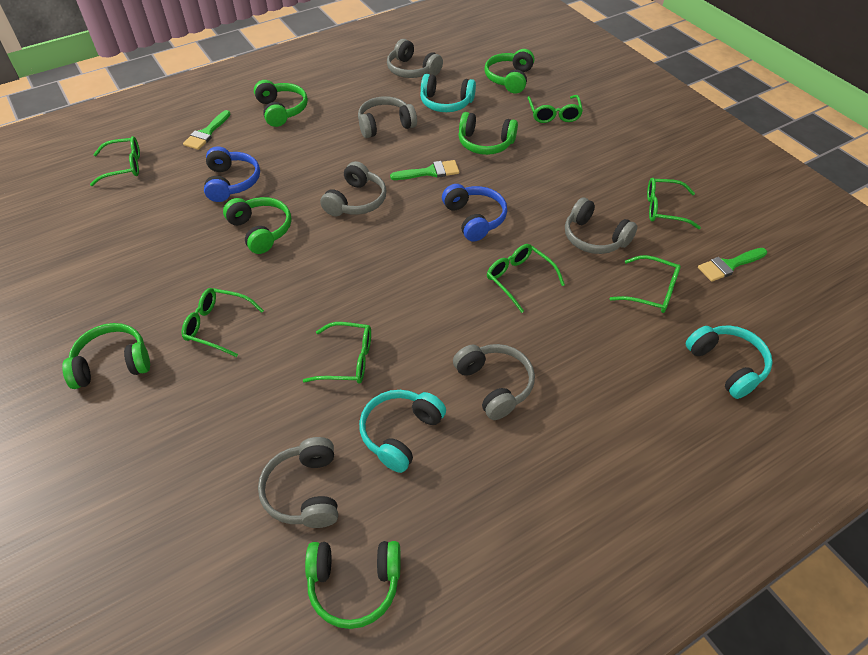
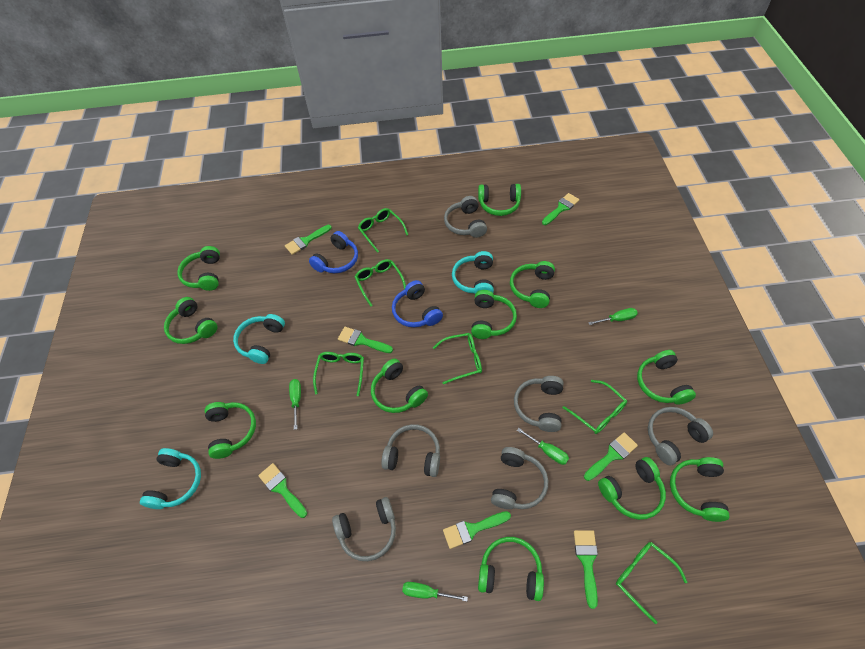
green brush: 3 -> 7
green glasses: 7 -> 6
green headphones: 6 -> 11
green screwdriver: 0 -> 4

